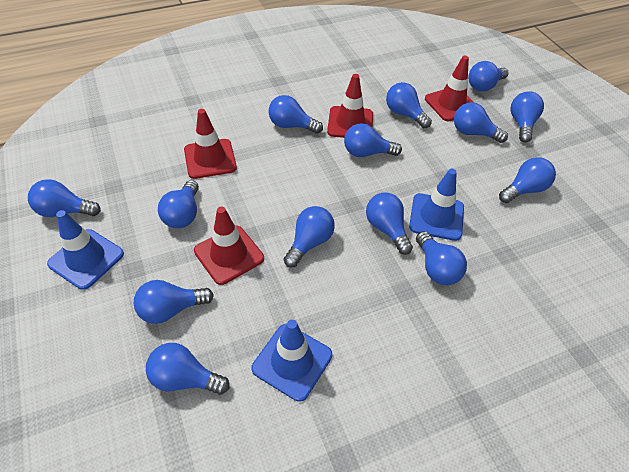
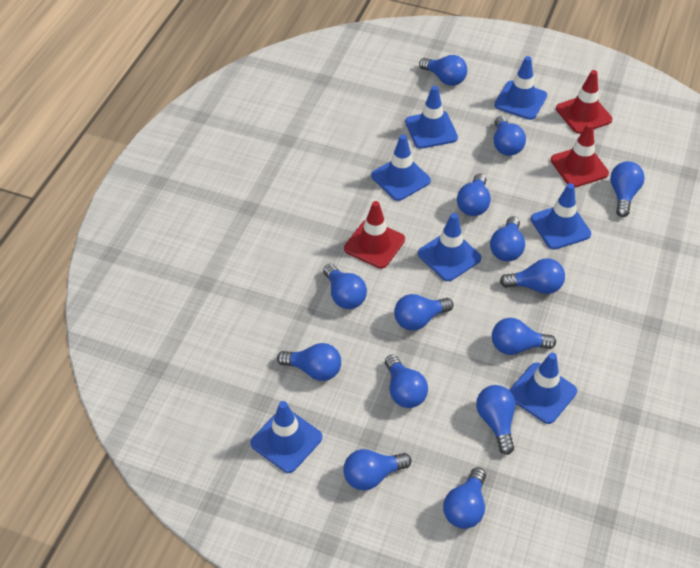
blue traffic cone: 3 -> 7
red traffic cone: 4 -> 3

